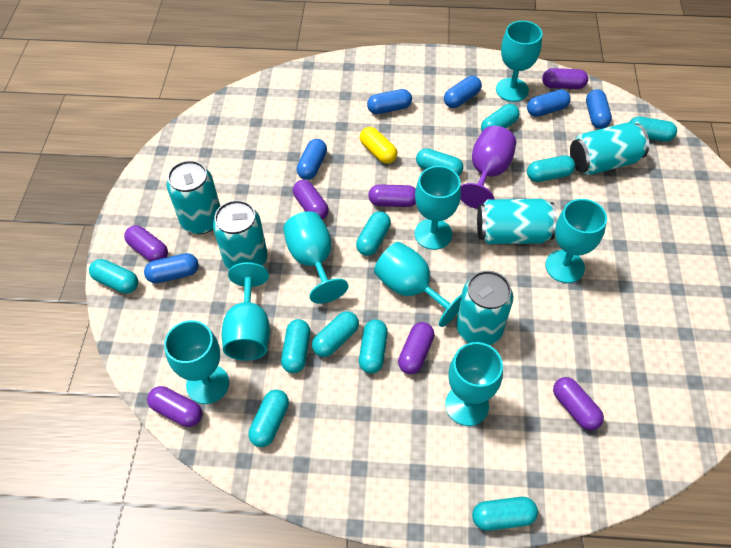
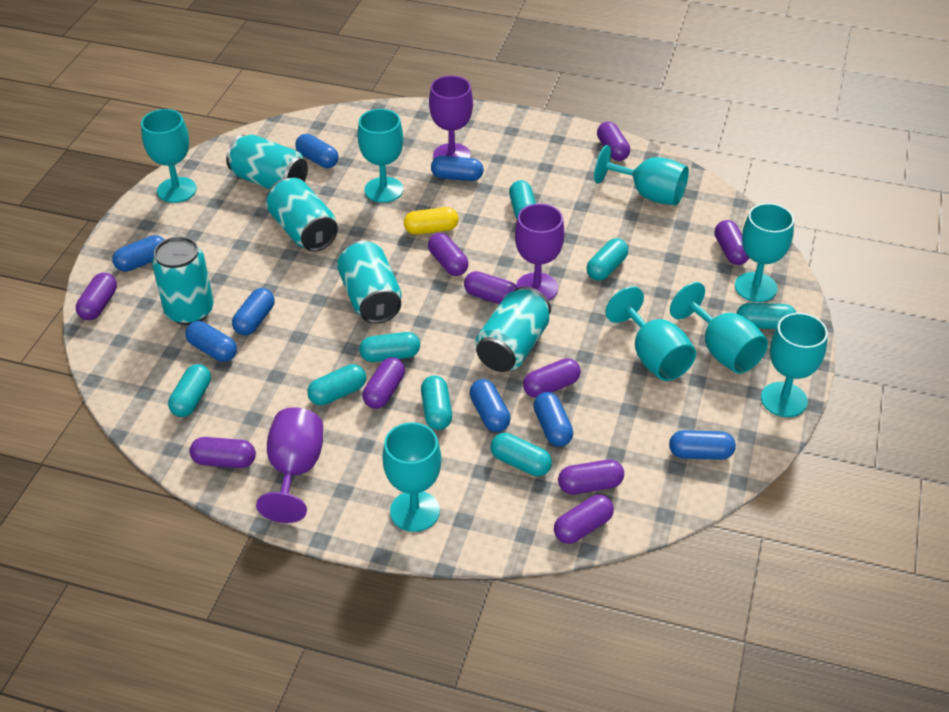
blue capsule: 6 -> 8
purple capsule: 7 -> 10
purple goblet: 1 -> 3
turquoise capsule: 11 -> 8

